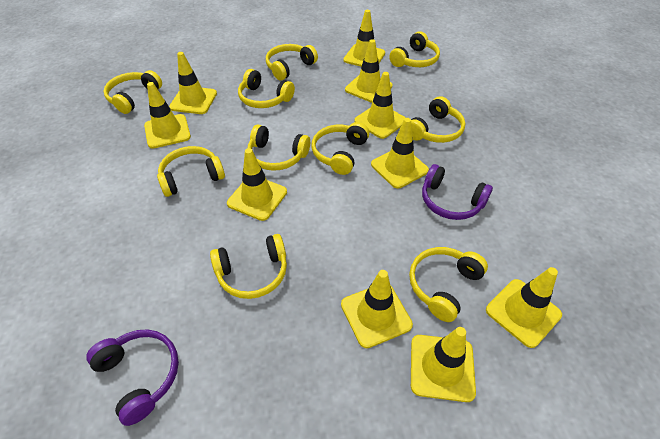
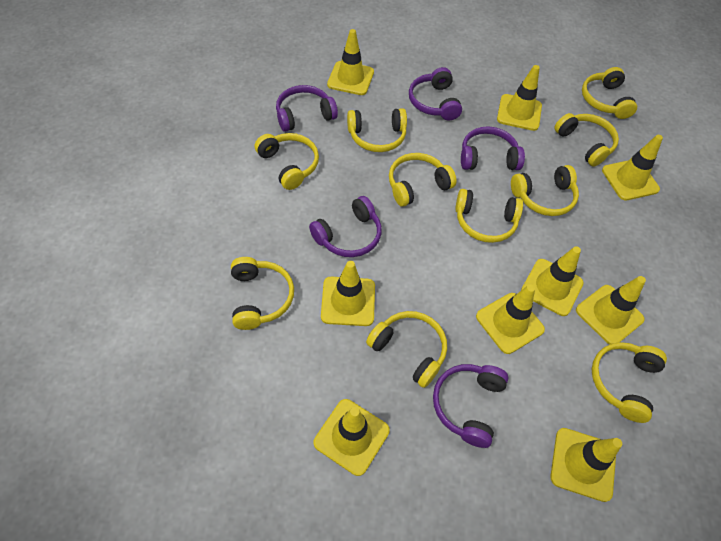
purple headphones: 2 -> 5
yellow traffic cone: 10 -> 9

